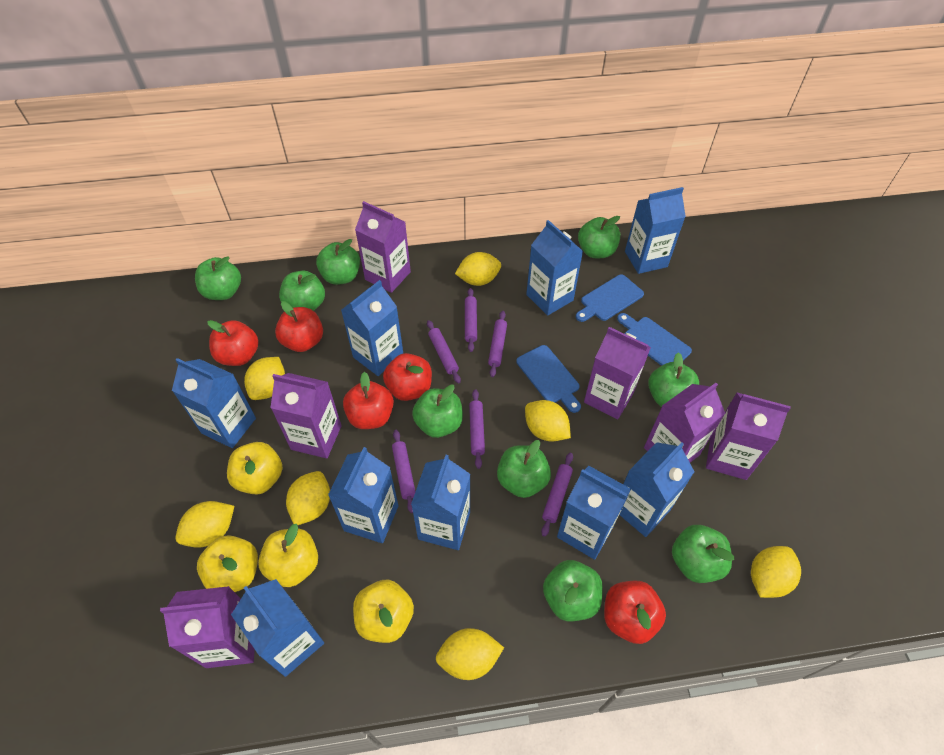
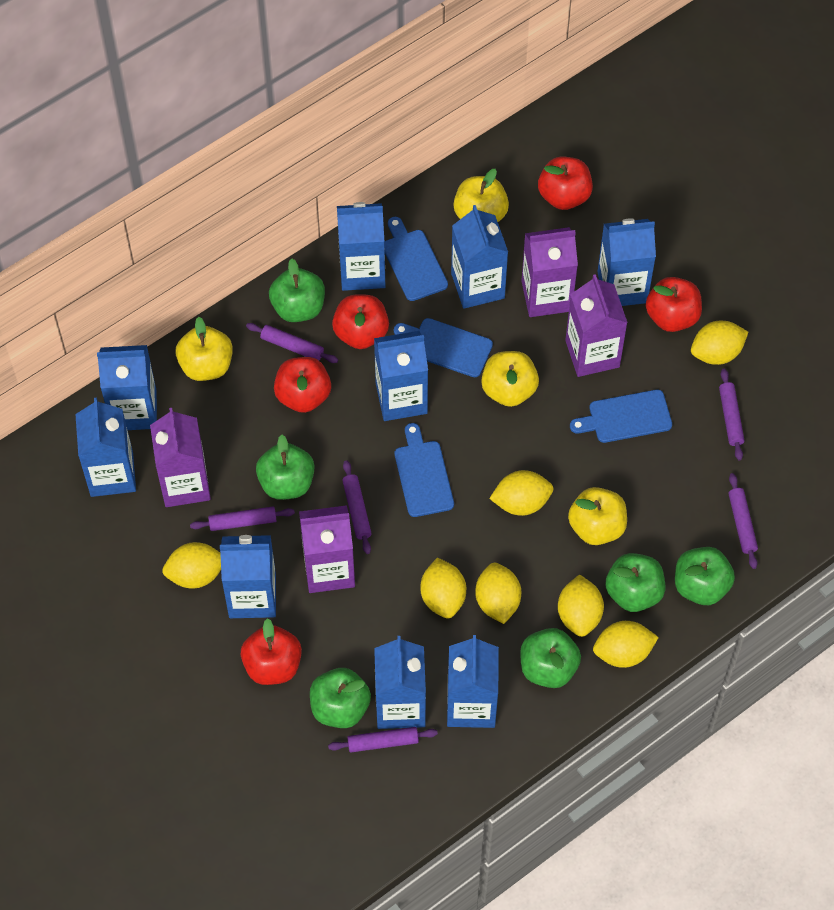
blue cutting board: 3 -> 4
green apple: 9 -> 6
purple carton: 6 -> 4

